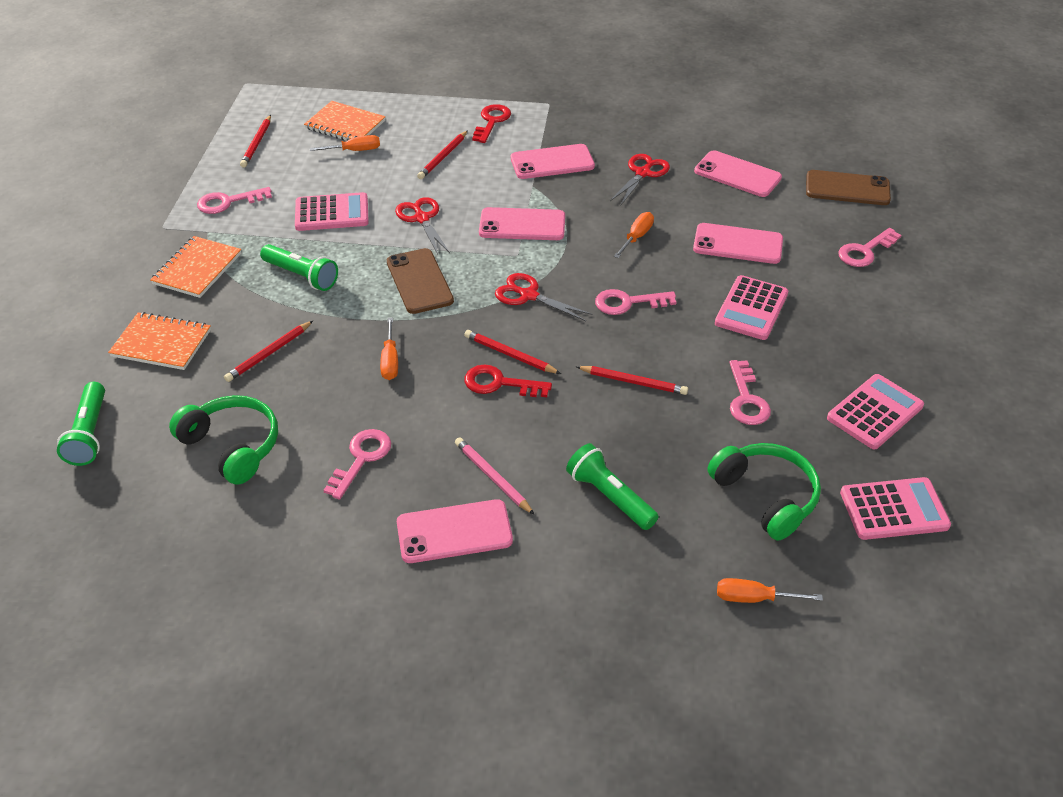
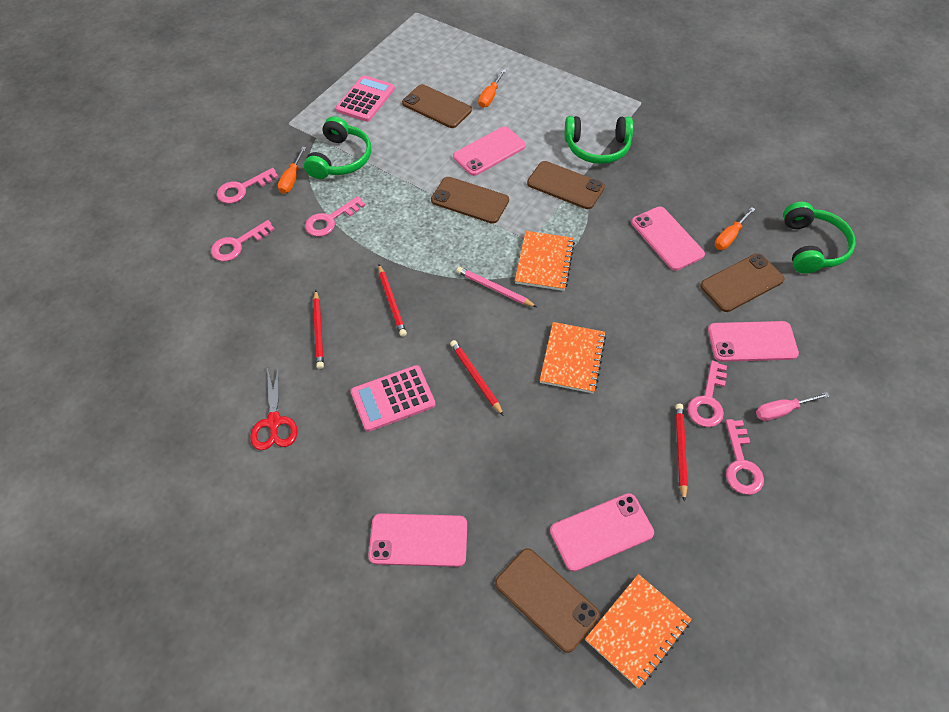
brown phone: 2 -> 5
green flashlight: 3 -> 0
green headphones: 2 -> 3
orange screwdriver: 4 -> 3
pink calculator: 4 -> 2
pink screwdriver: 0 -> 1
red key: 2 -> 0
red pencil: 5 -> 4
red scissors: 3 -> 1

